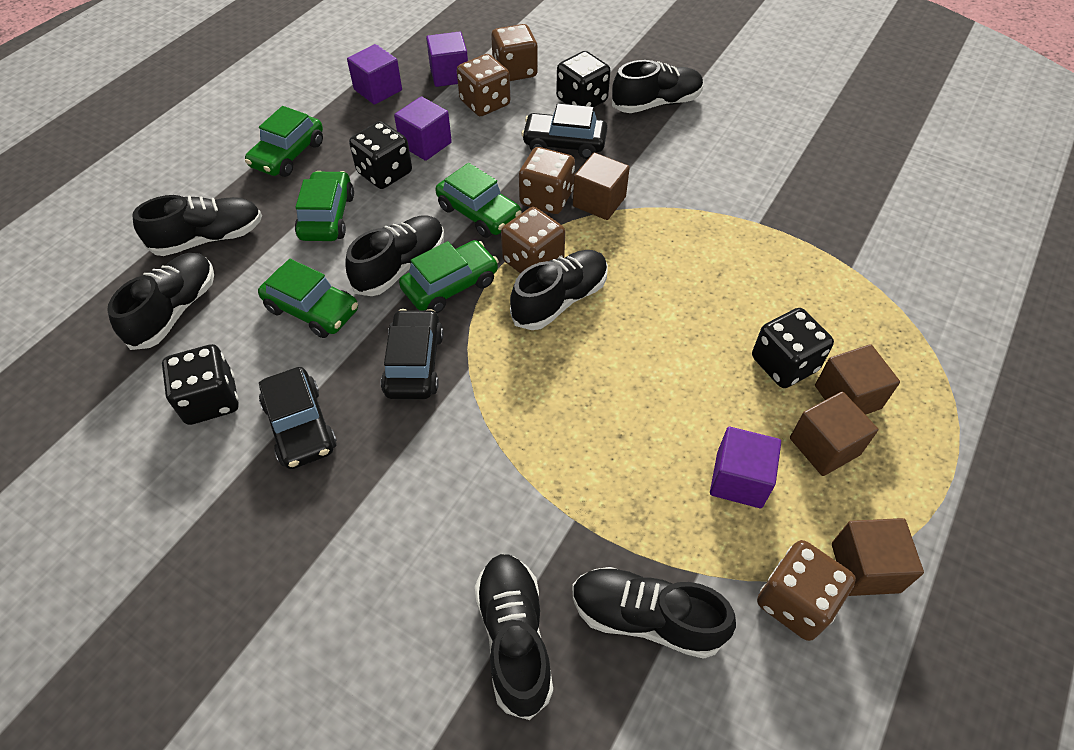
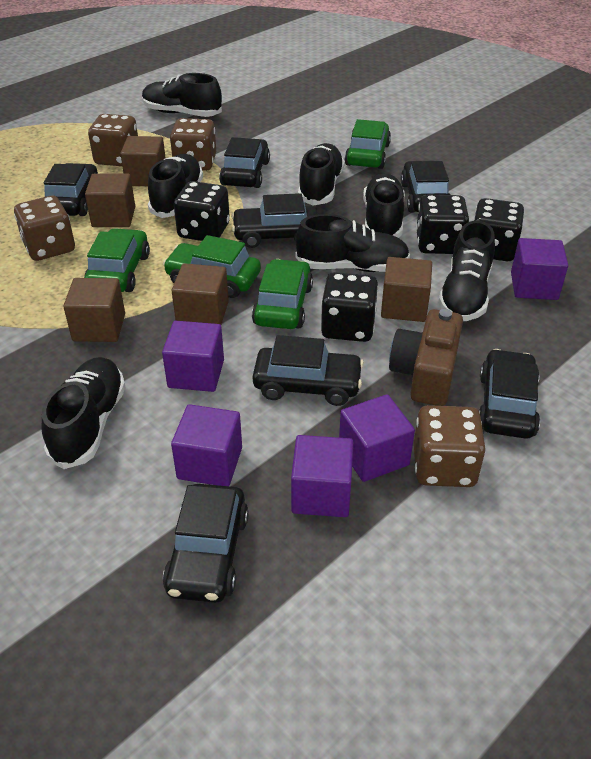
black car: 3 -> 7
brown camera: 0 -> 1
brown cube: 4 -> 5
brown dice: 5 -> 4
green car: 5 -> 4
purple cube: 4 -> 5

